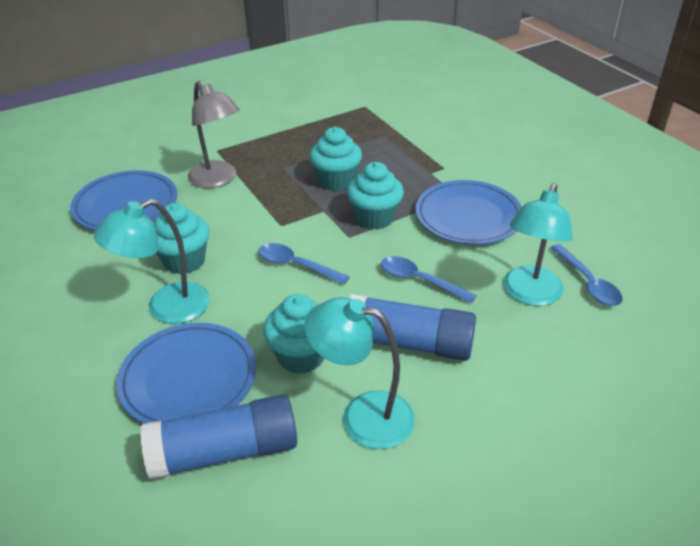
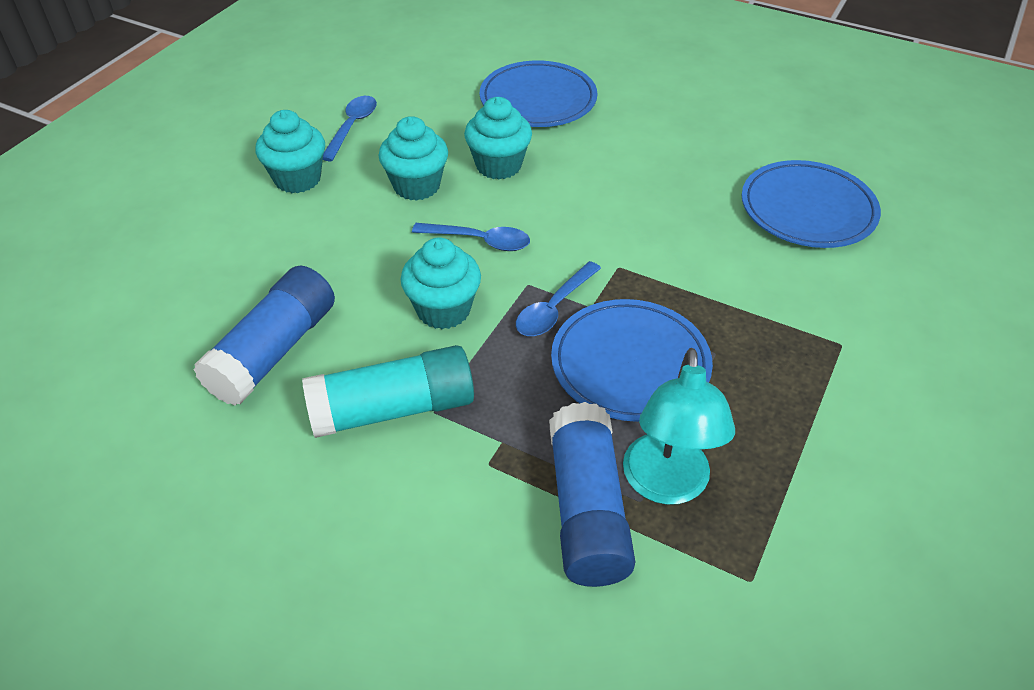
grey lamp: 1 -> 0
turquoise glue stick: 0 -> 1
turquoise lamp: 3 -> 1

